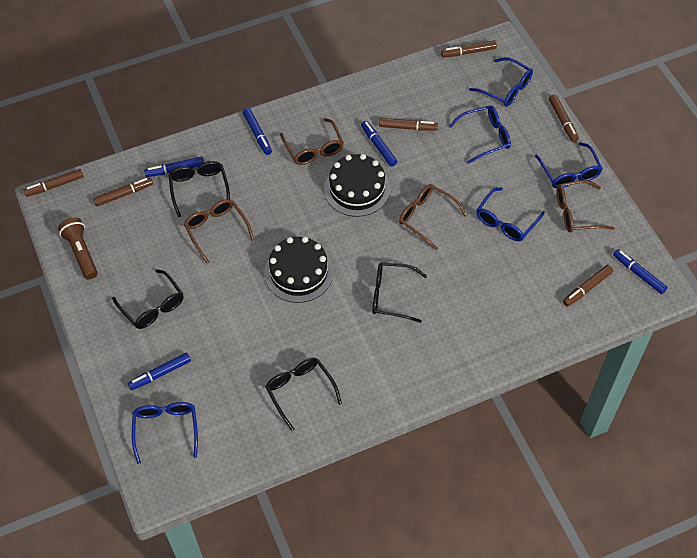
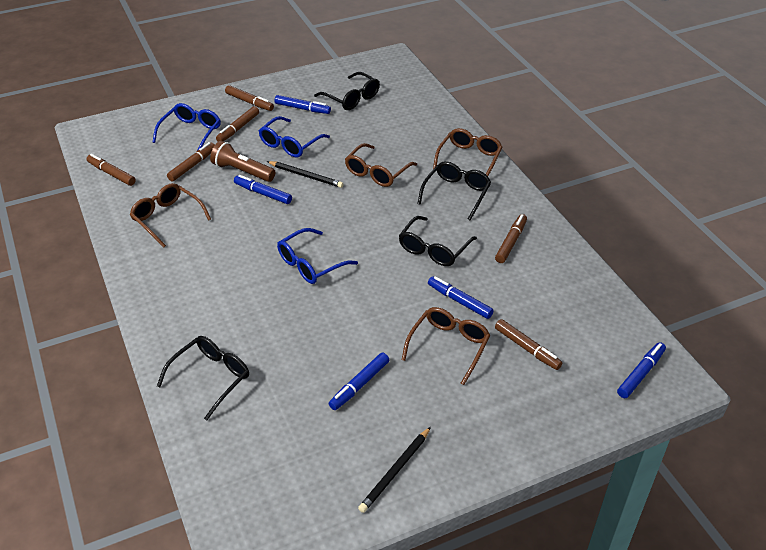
black cake: 2 -> 0
black pencil: 0 -> 2
blue glasses: 5 -> 3

